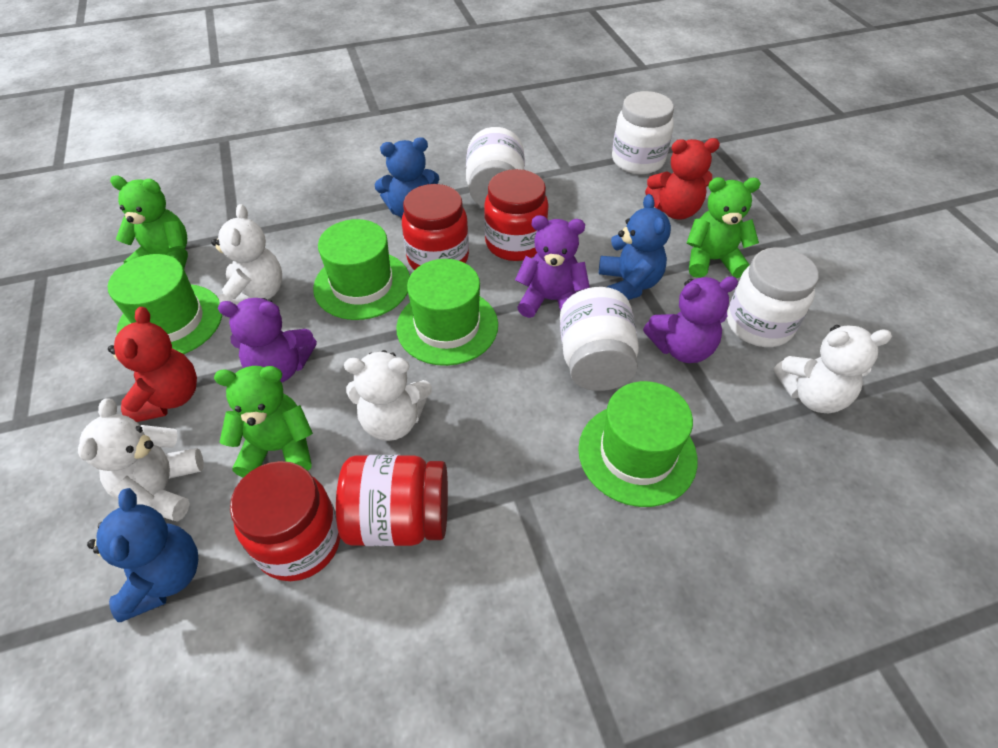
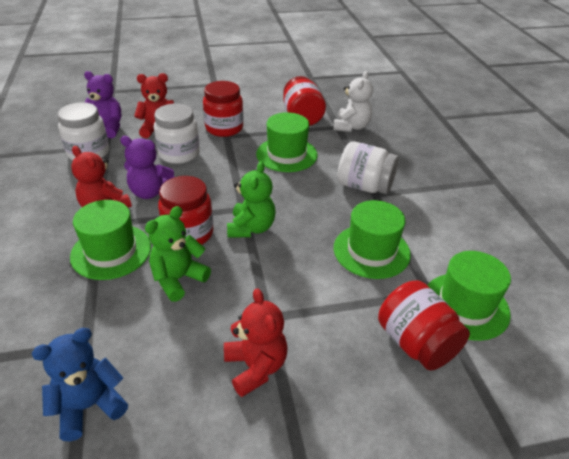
blue teddy bear: 3 -> 1
green teddy bear: 3 -> 2
purple teddy bear: 3 -> 2
red teddy bear: 2 -> 3
white jar: 4 -> 3
white teddy bear: 4 -> 1

